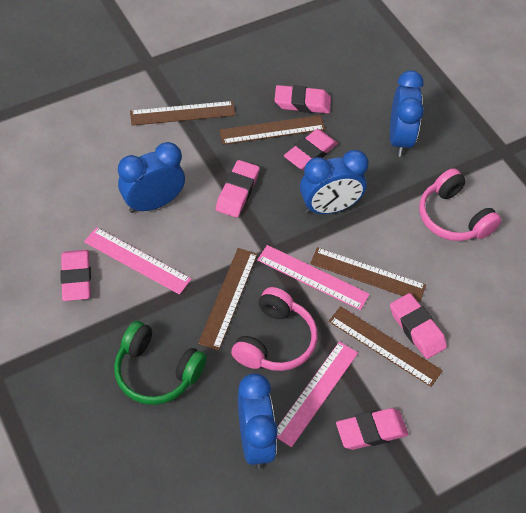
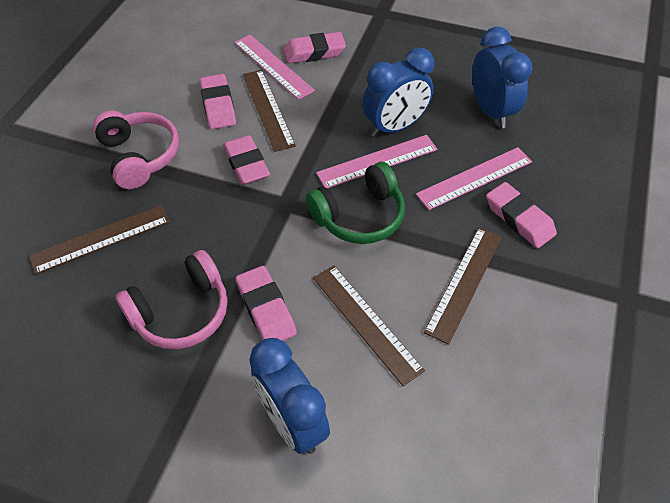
blue clock: 4 -> 3
brown ruler: 5 -> 4
pink eraser: 6 -> 5

